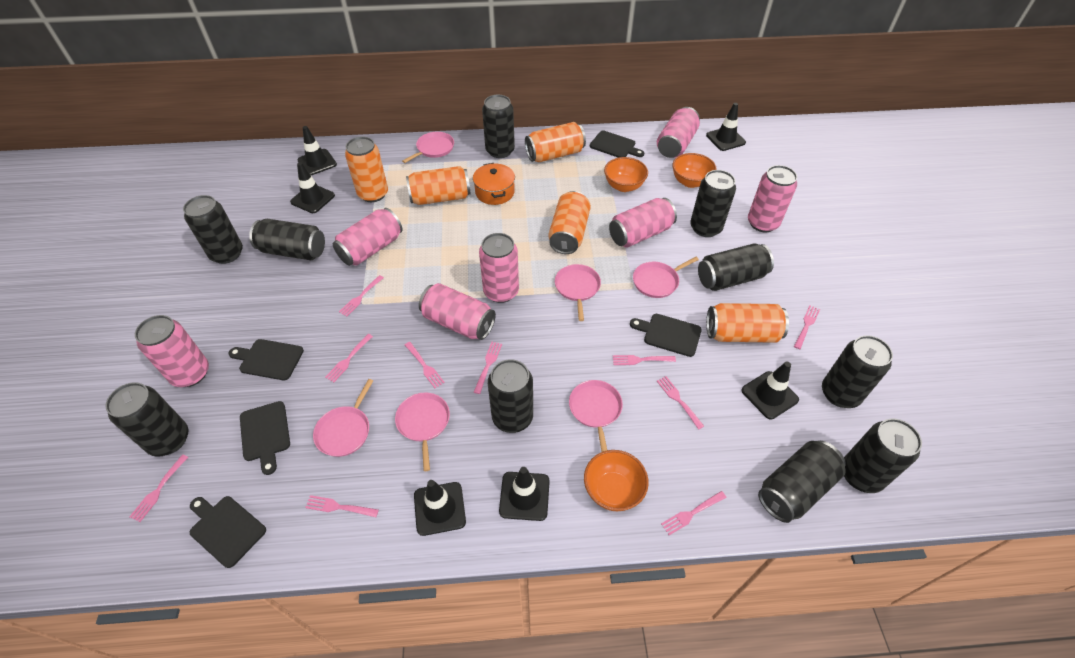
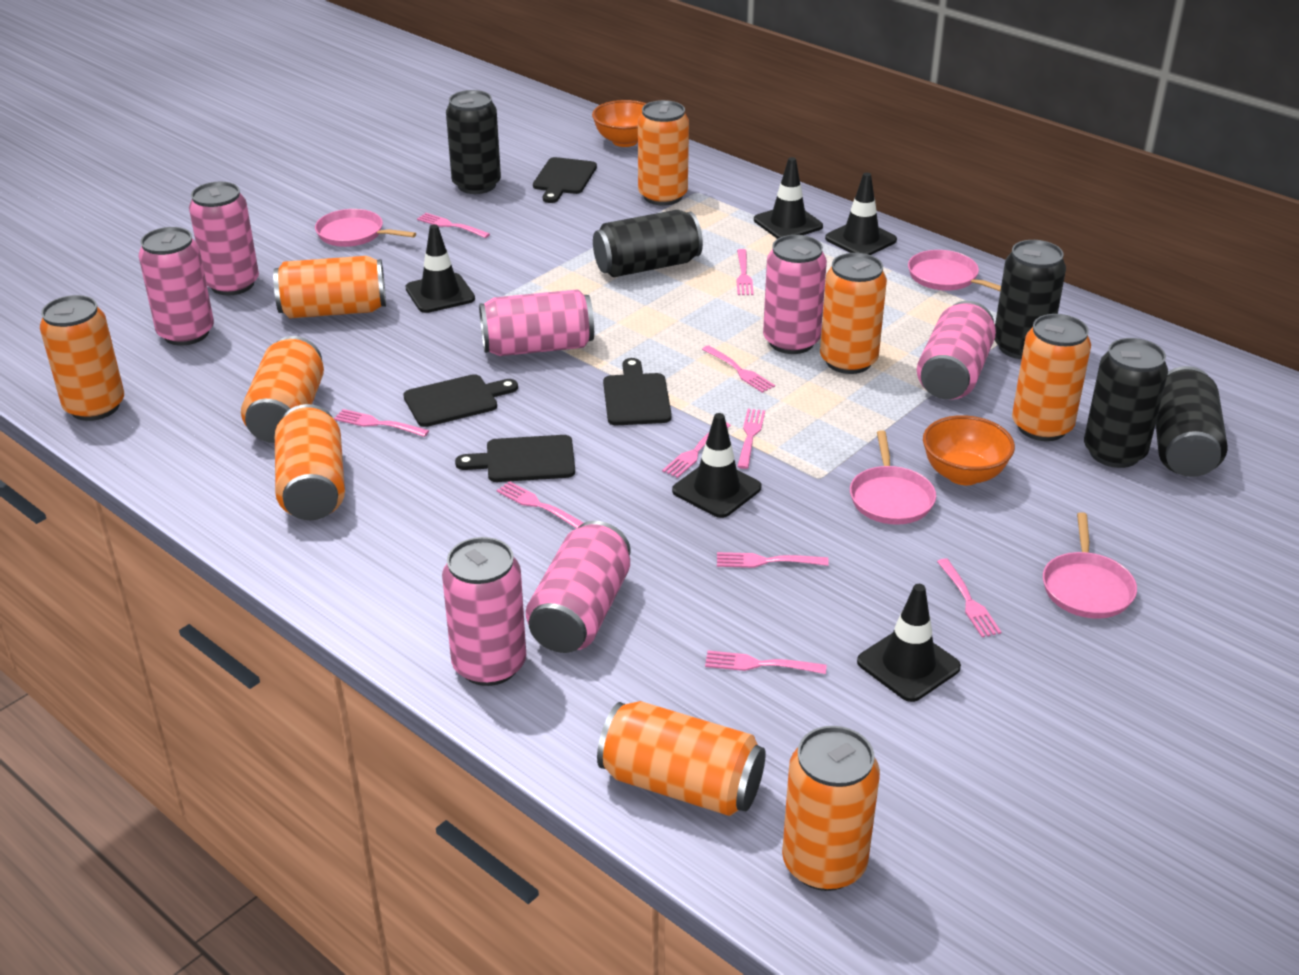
black can: 10 -> 5
black cutting board: 5 -> 4
black traffic cone: 6 -> 5
orange bowl: 3 -> 2
orange can: 5 -> 9
orange pot: 1 -> 0
pink pan: 6 -> 4

